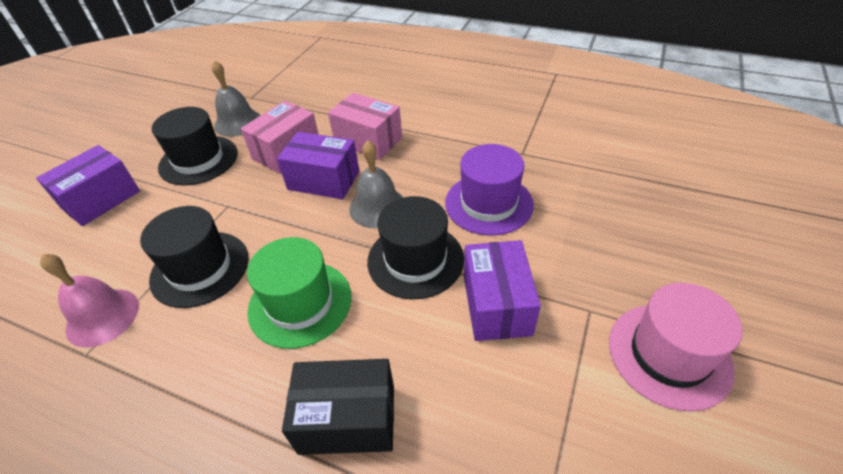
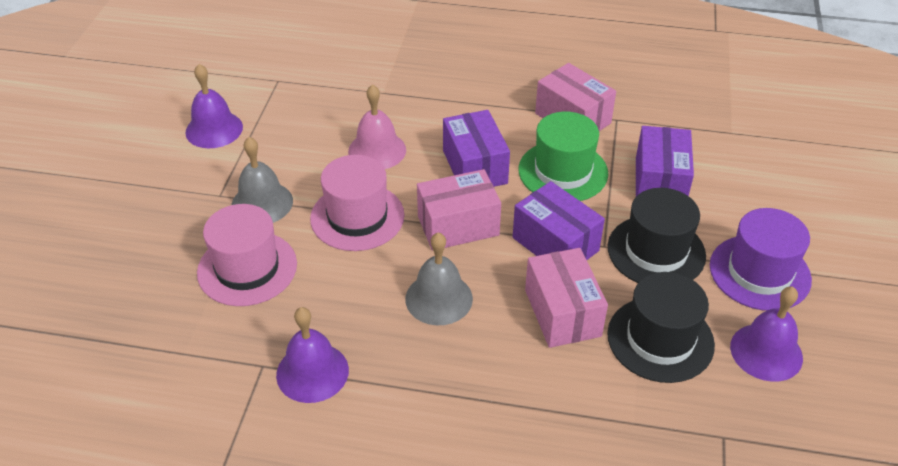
black box: 1 -> 0
black hat: 3 -> 2
pink box: 2 -> 3
pink hat: 1 -> 2
purple bell: 0 -> 3

